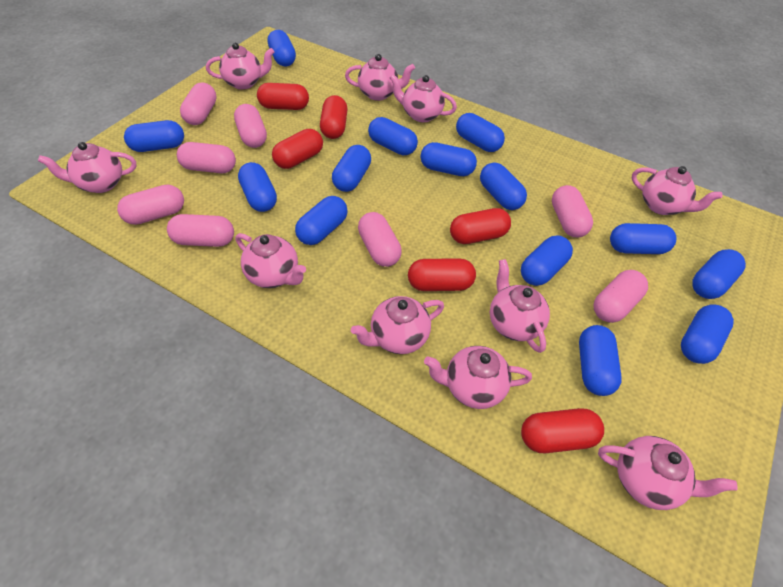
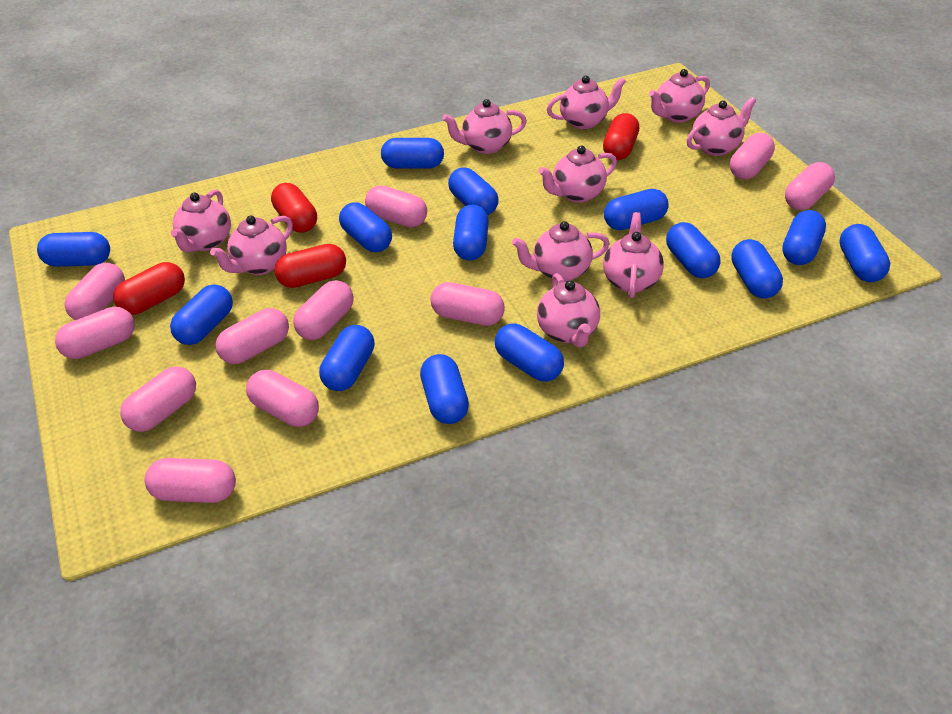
pink capsule: 8 -> 11
red capsule: 6 -> 4

